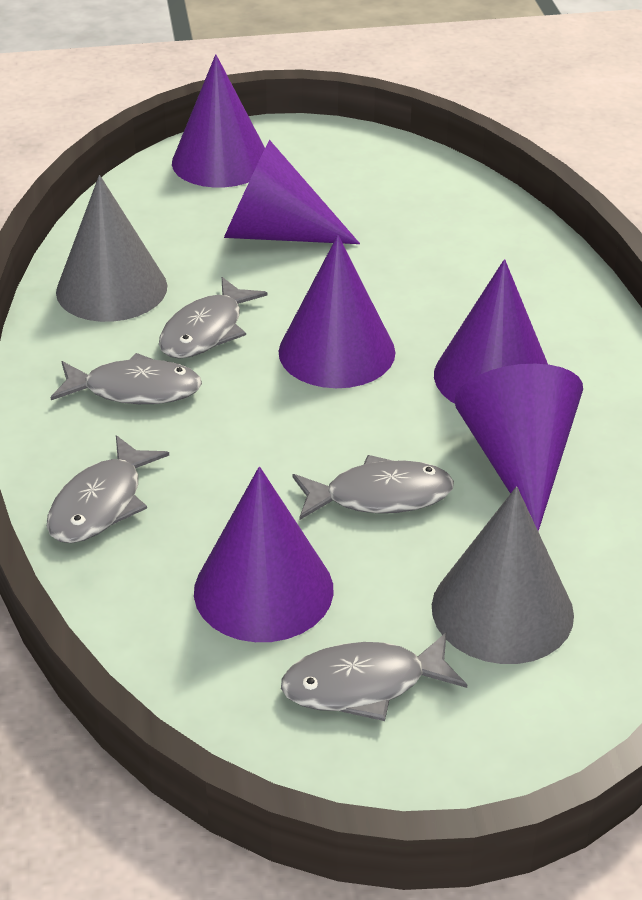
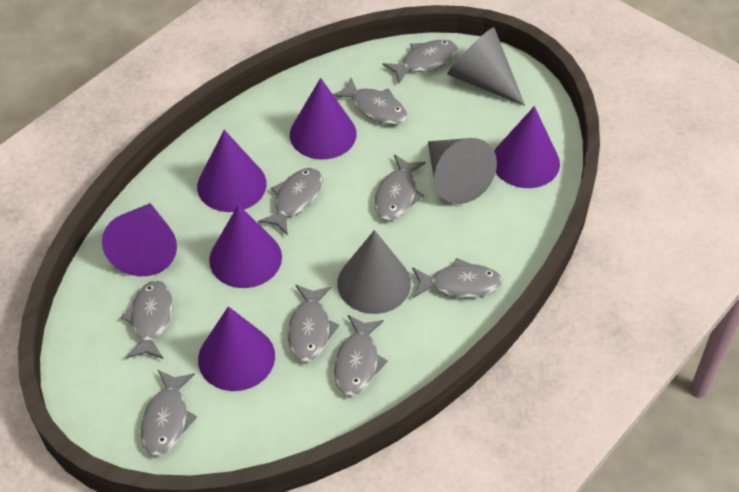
grey cone: 2 -> 3
grey fish: 5 -> 9

